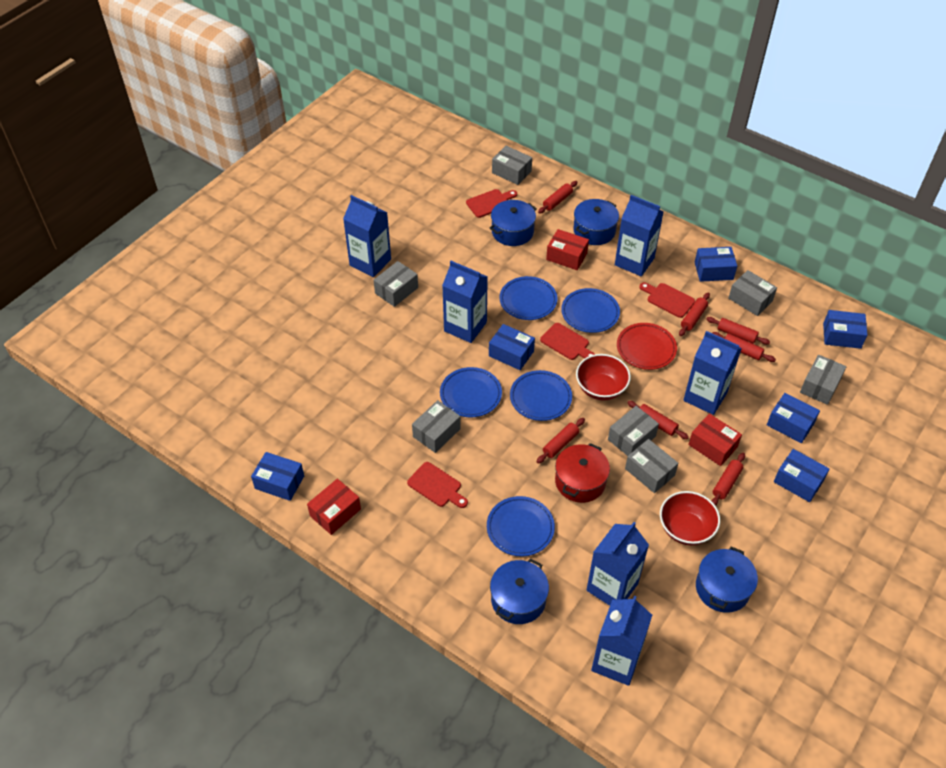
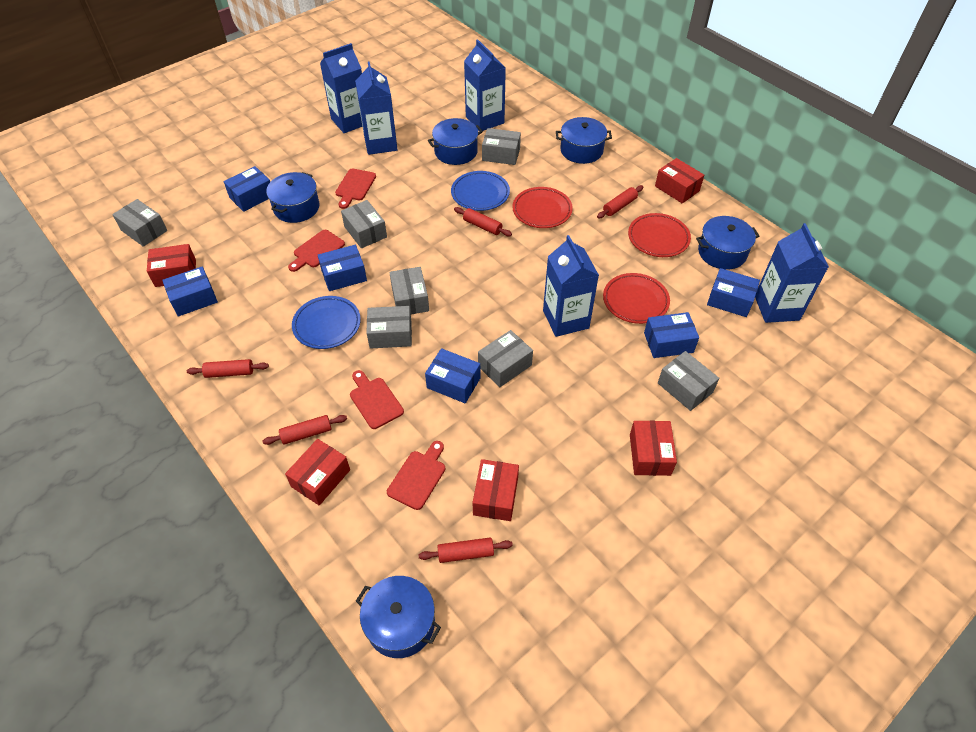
blue carton: 6 -> 5
blue plate: 5 -> 2
blue pot: 4 -> 5
red bowl: 2 -> 0
red box: 3 -> 5
red plate: 1 -> 3
red pot: 1 -> 0
red rolling pin: 7 -> 5

